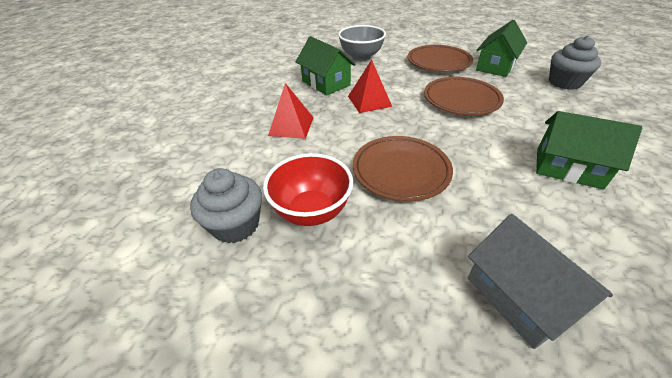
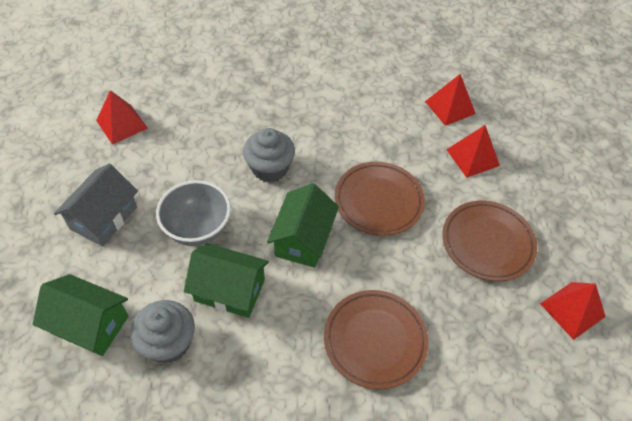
red bowl: 1 -> 0
red pyramid: 2 -> 4

